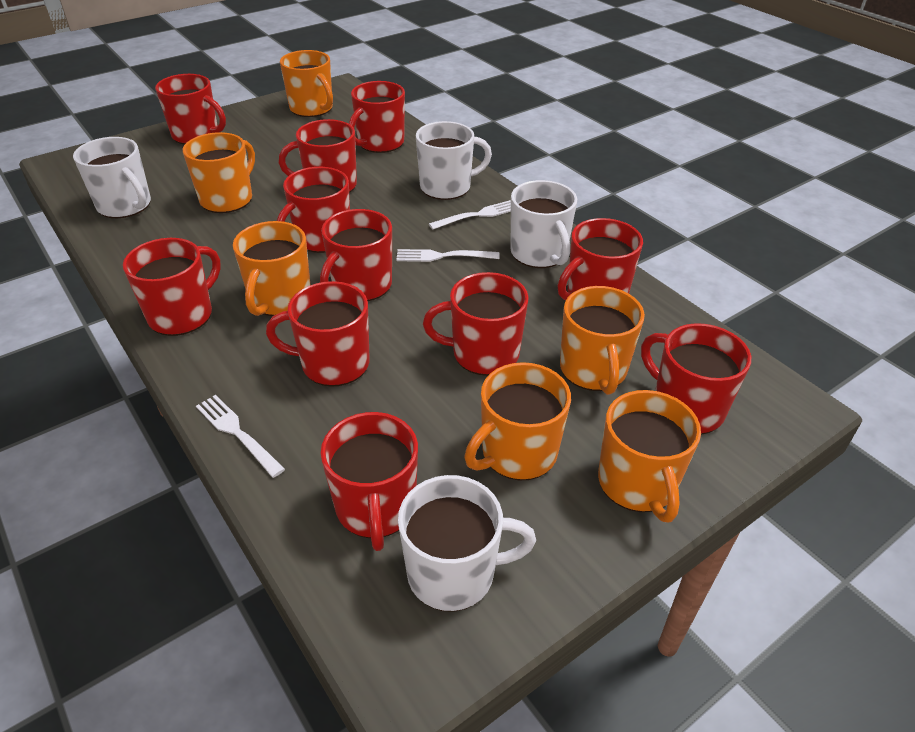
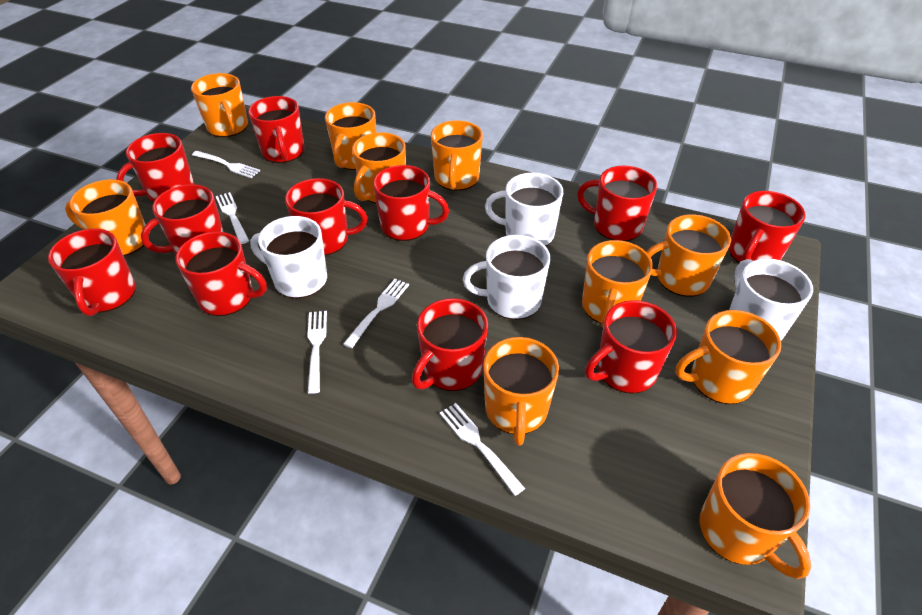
orange mug: 6 -> 10
white fork: 3 -> 5

